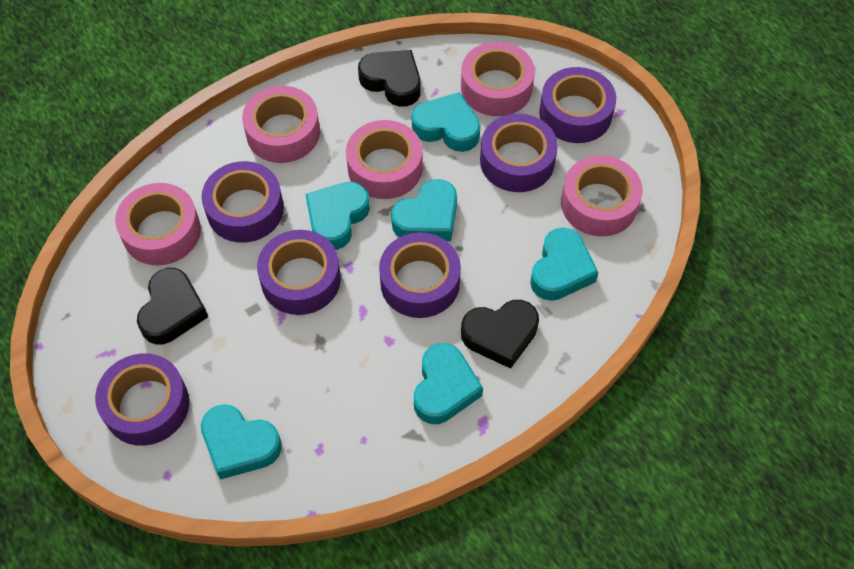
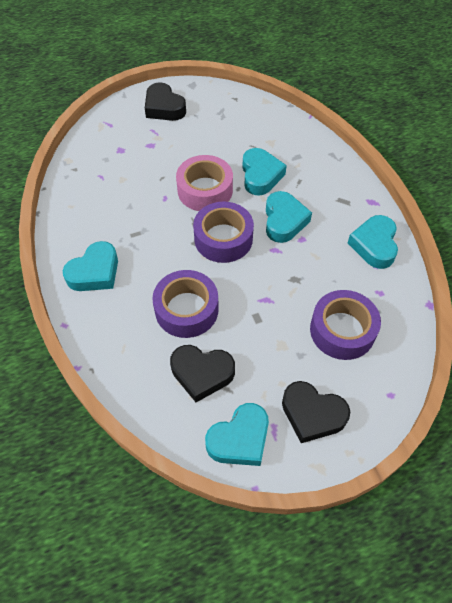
pink tape: 5 -> 1
purple tape: 6 -> 3
turquoise heart: 6 -> 5

